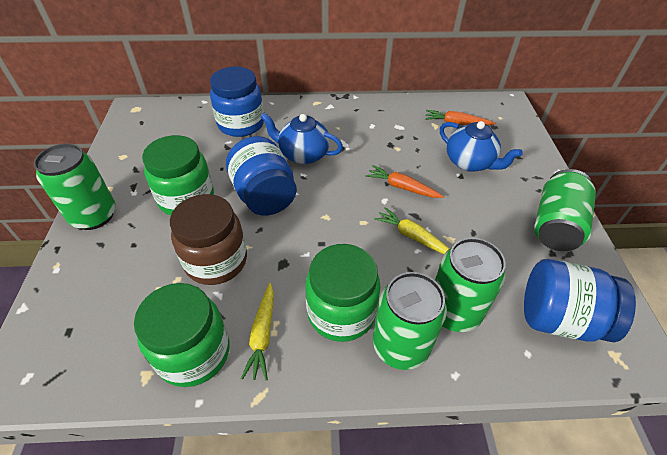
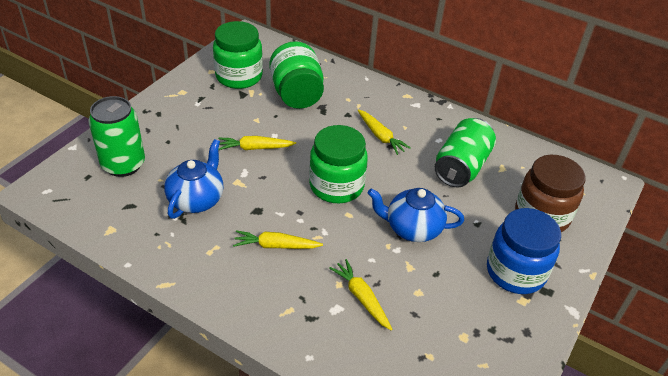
blue jar: 3 -> 1
green can: 4 -> 2
orange carrot: 2 -> 0
yellow carrot: 2 -> 4

